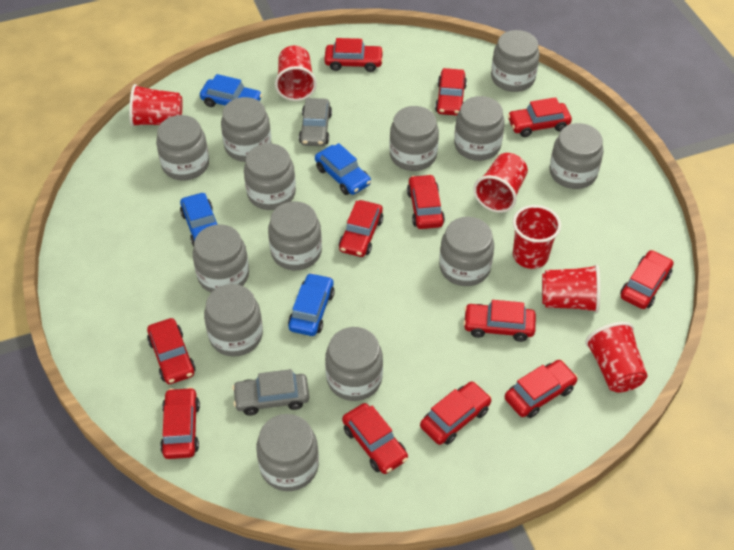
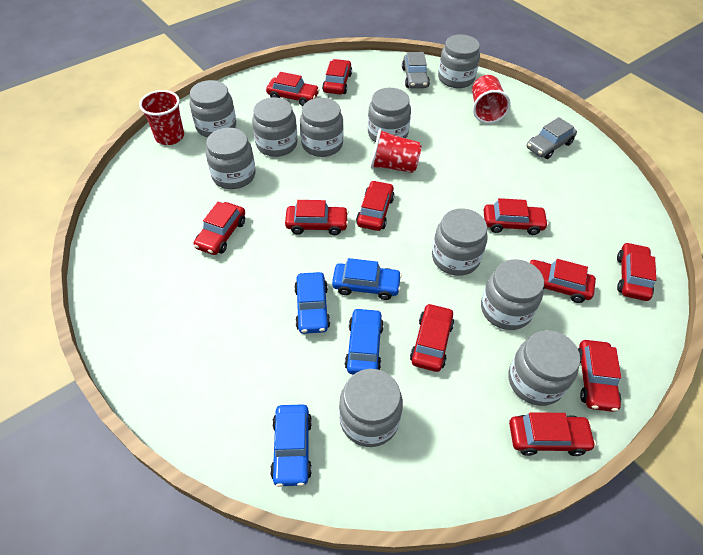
grey jar: 13 -> 10
red car: 12 -> 11
red cup: 6 -> 3

